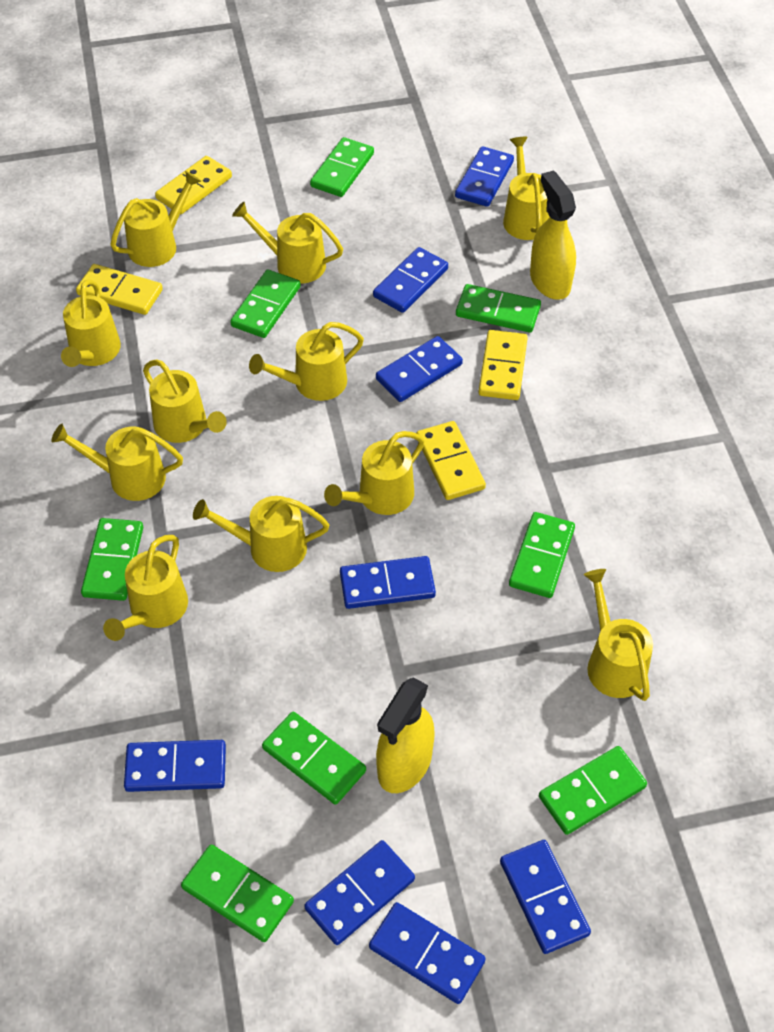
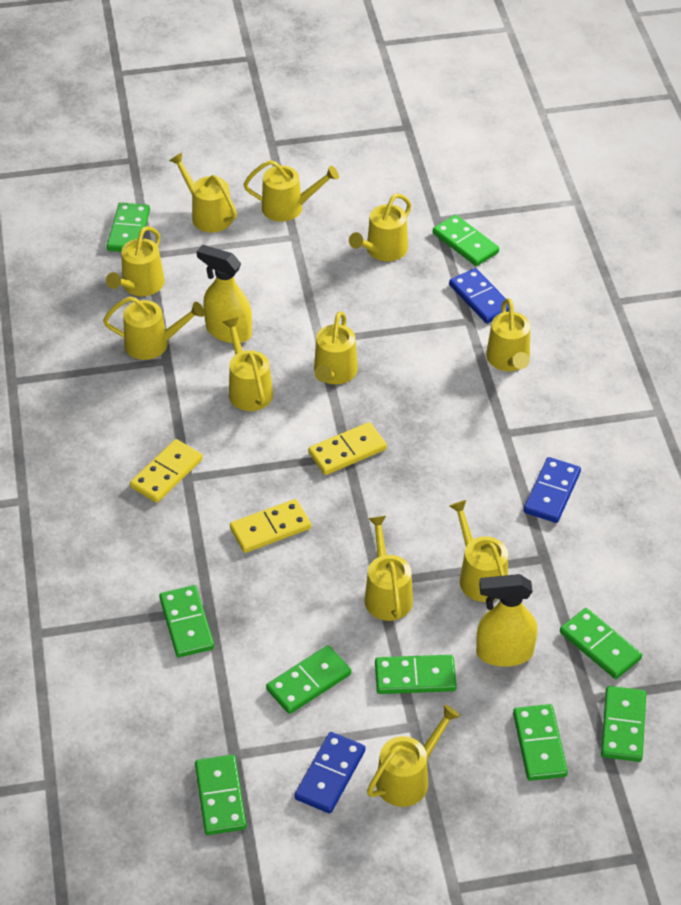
blue domino: 8 -> 3
green domino: 8 -> 9
yellow domino: 4 -> 3

